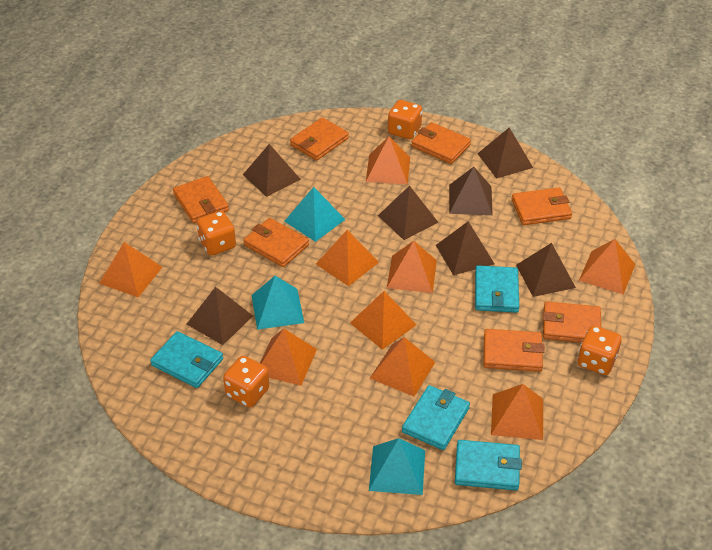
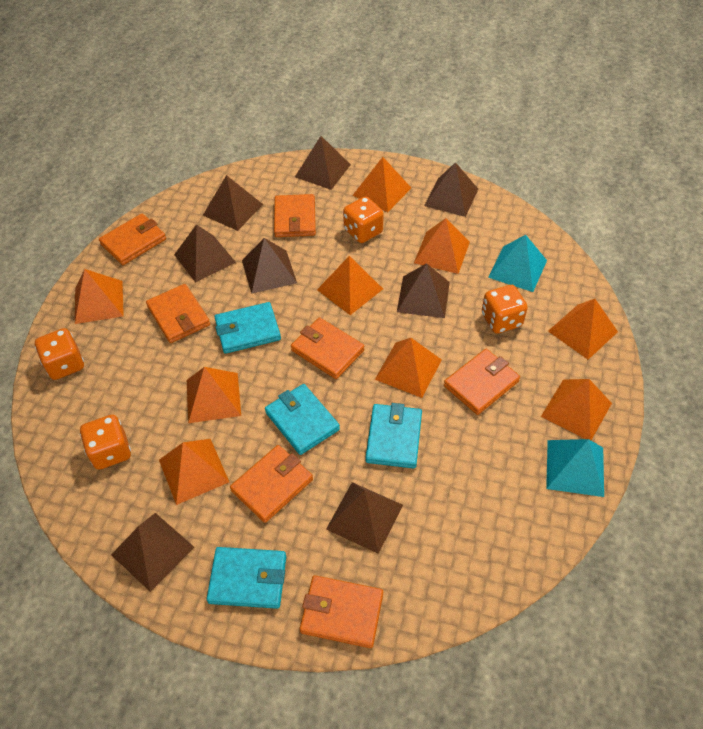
brown pyramid: 7 -> 8
turquoise pyramid: 3 -> 2

